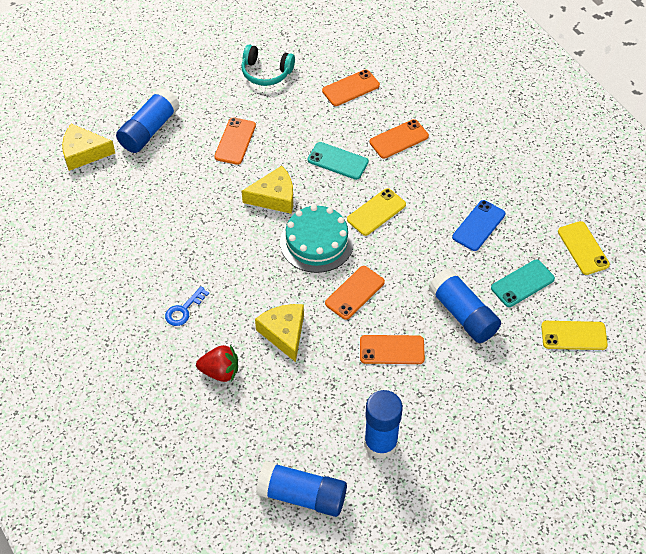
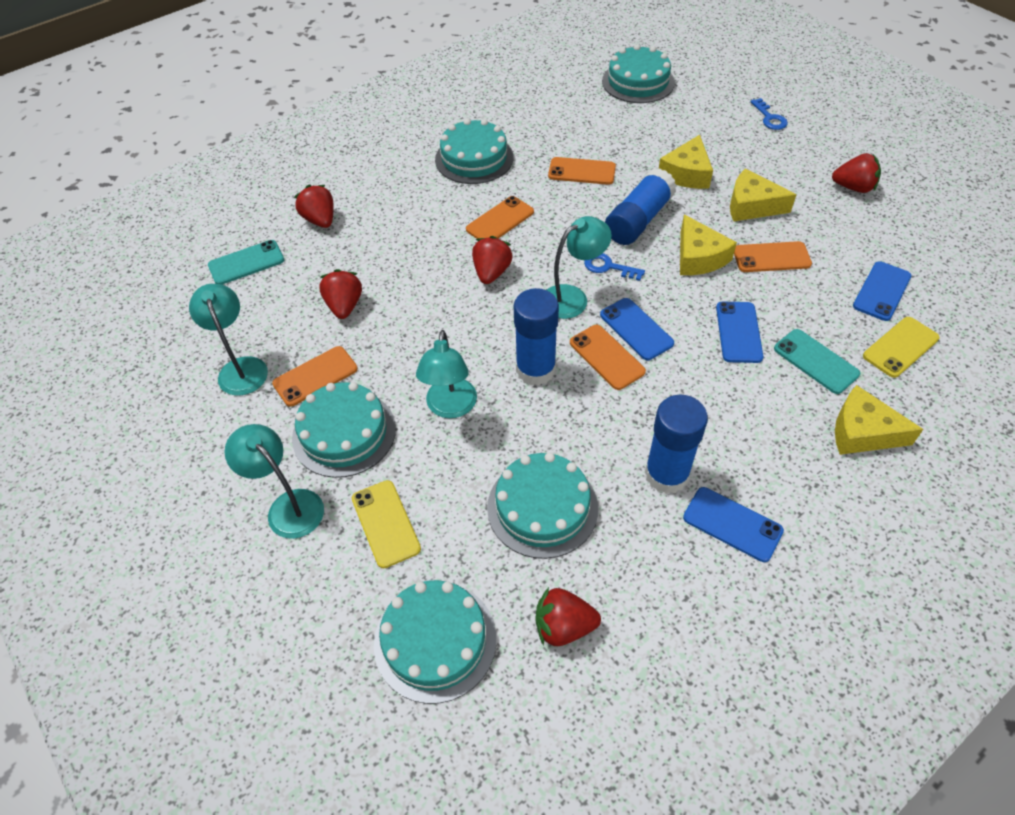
blue glue stick: 4 -> 3
blue key: 1 -> 2
blue phone: 1 -> 4
red strawberry: 1 -> 5
turquoise cake: 1 -> 5
turquoise headphones: 1 -> 0
turquoise lamp: 0 -> 4
yellow cheese: 3 -> 4
yellow phone: 3 -> 2

